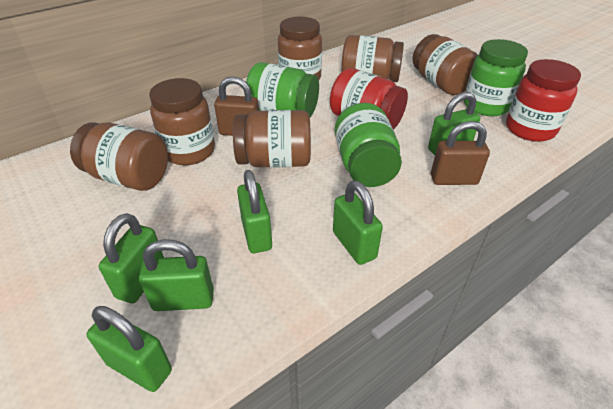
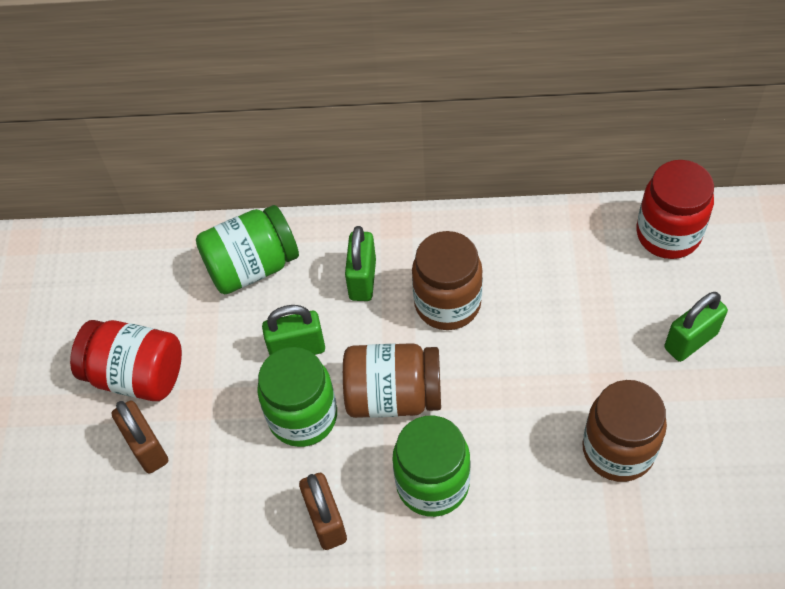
brown jar: 6 -> 3
green padlock: 6 -> 3

